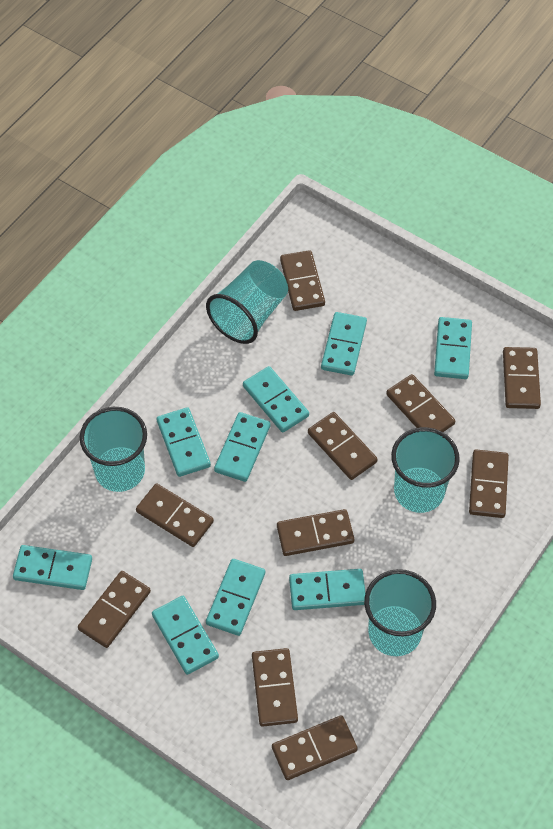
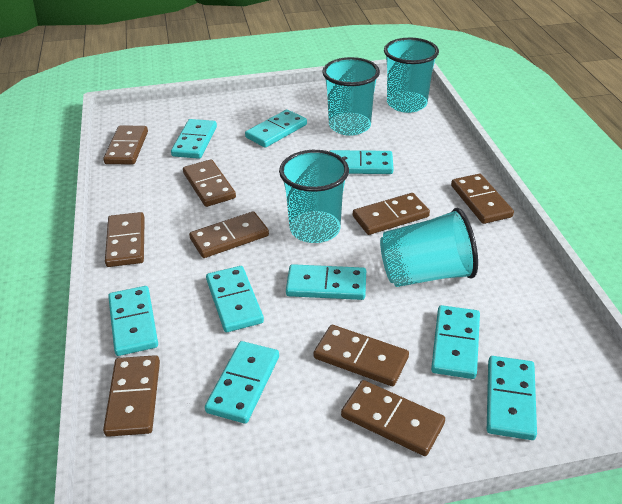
brown domino: 10 -> 9

